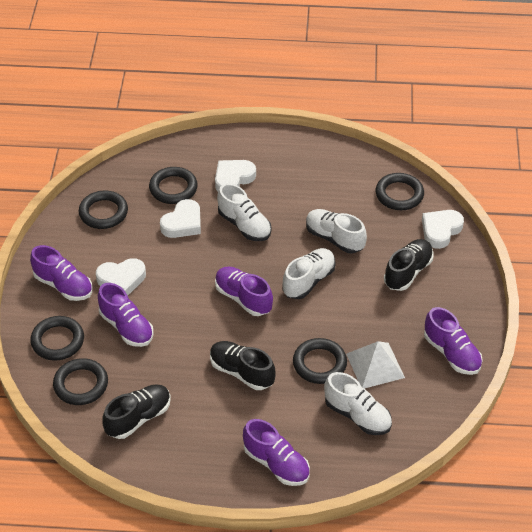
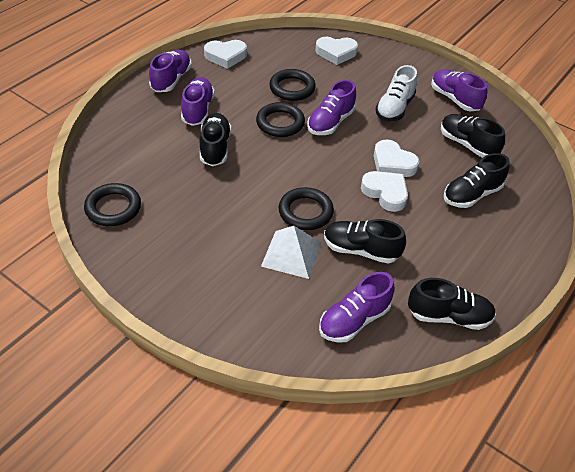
black ring: 6 -> 4
black shoe: 3 -> 5
white shoe: 4 -> 1

